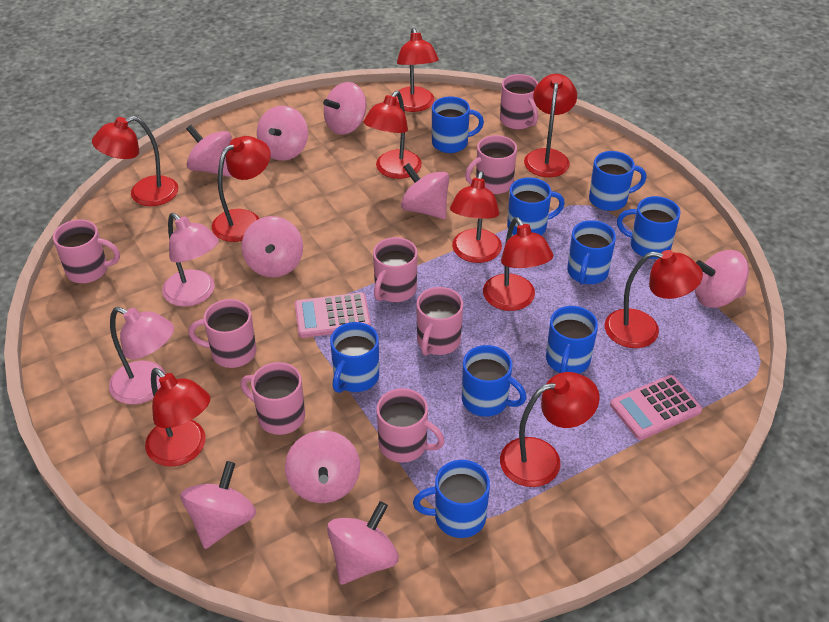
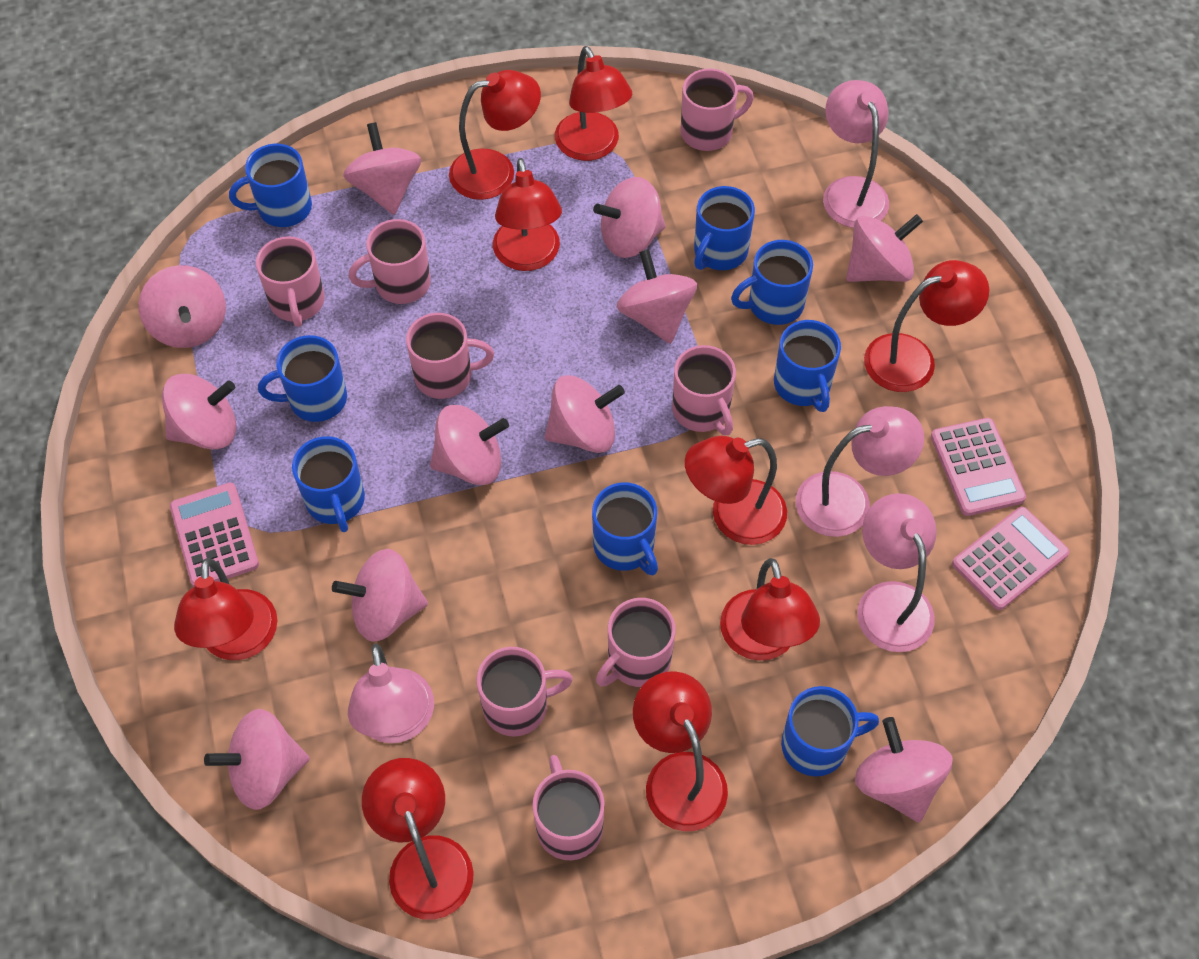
blue mug: 9 -> 8
pink calculator: 2 -> 3
pink lamp: 2 -> 4
pink spinning top: 9 -> 11
red lamp: 10 -> 9

